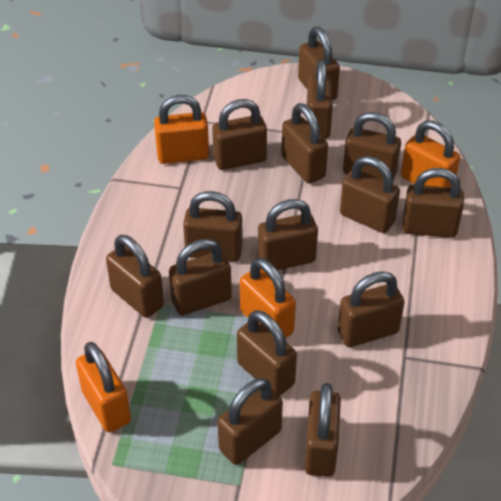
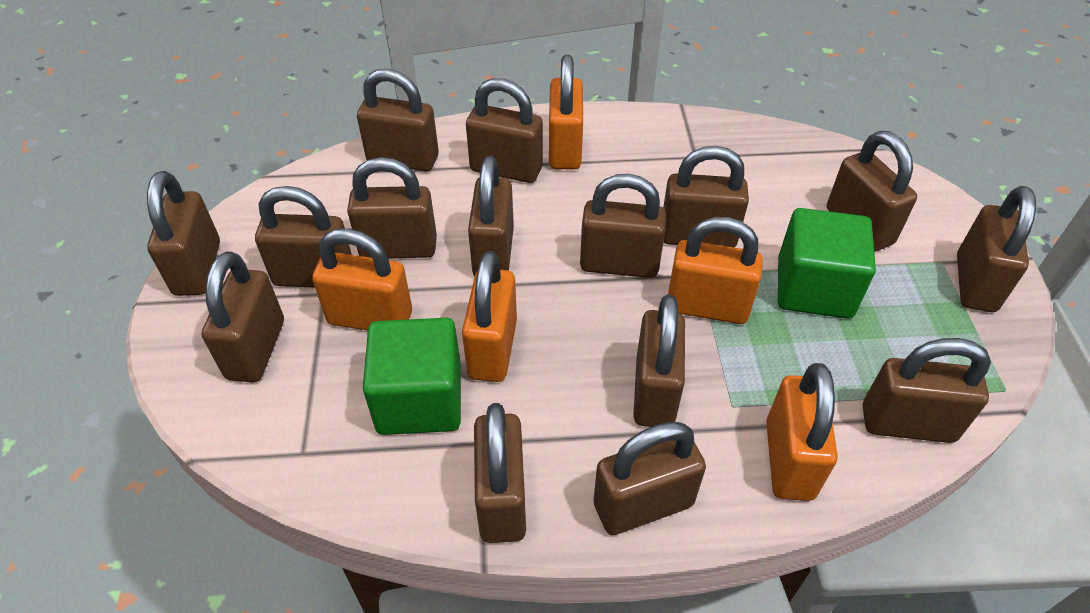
green cube: 0 -> 2
orange padlock: 4 -> 5

